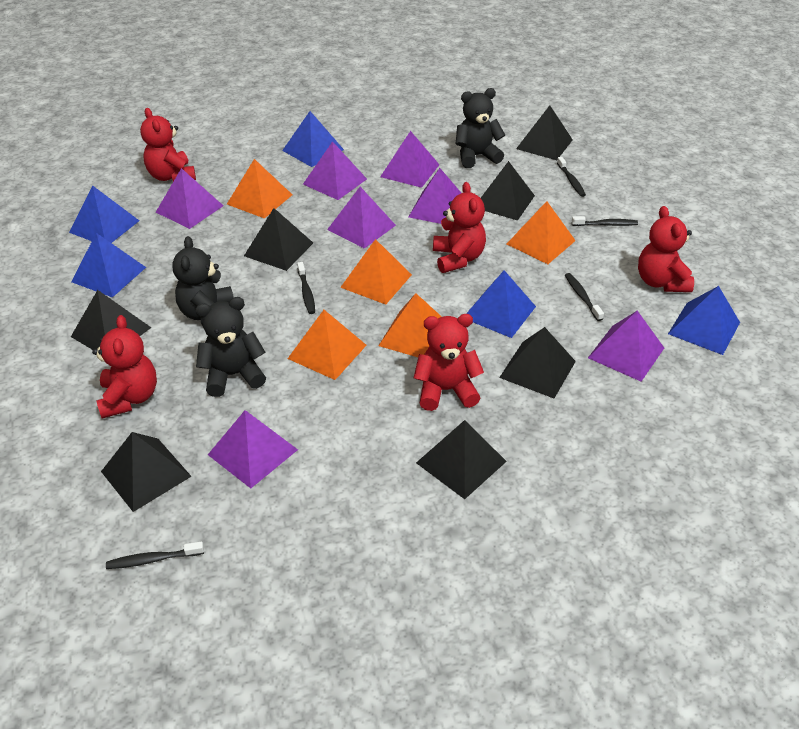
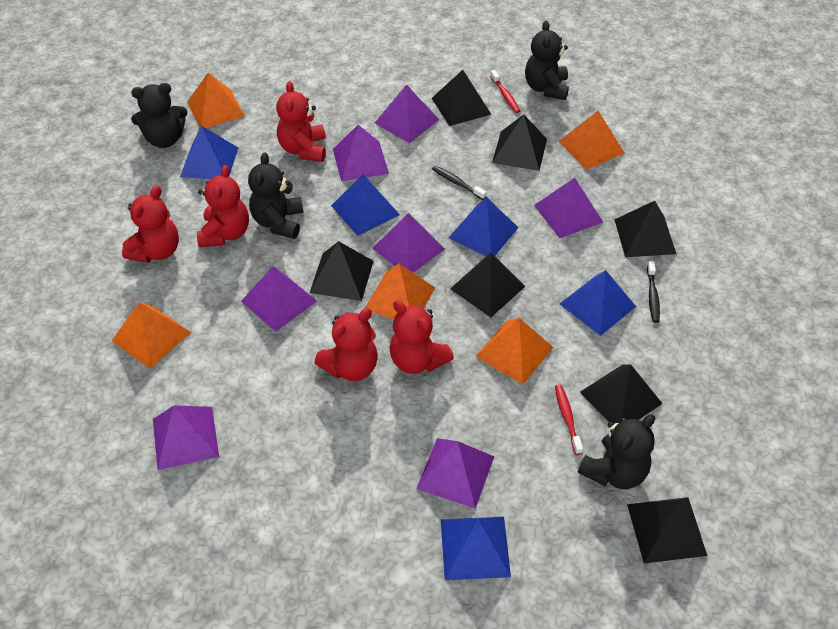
black teddy bear: 3 -> 4
black toothbrush: 5 -> 2
red toothbrush: 0 -> 2

